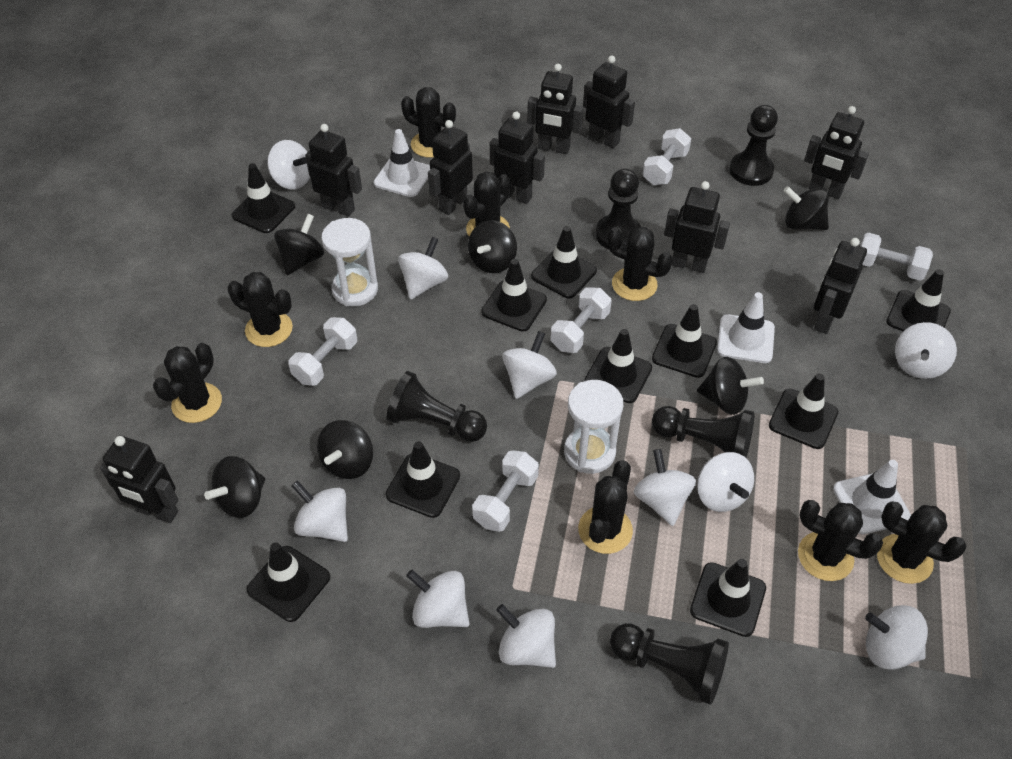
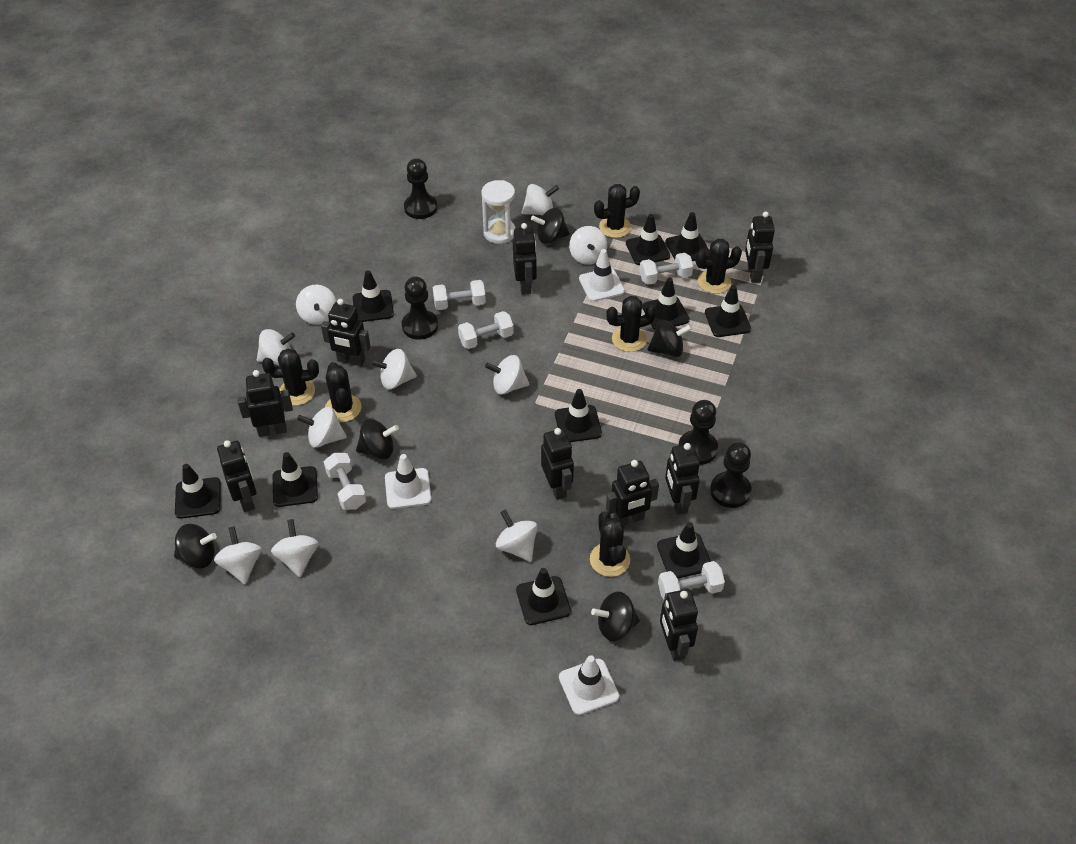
black cactus: 8 -> 6
black pawn: 5 -> 4
black spinning top: 6 -> 5
white hourglass: 2 -> 1

